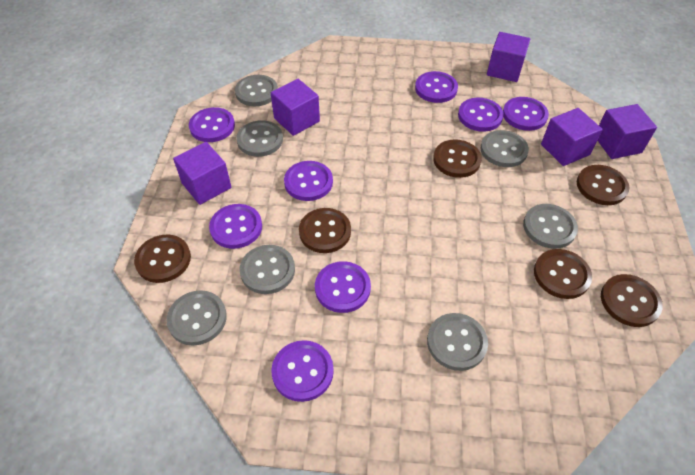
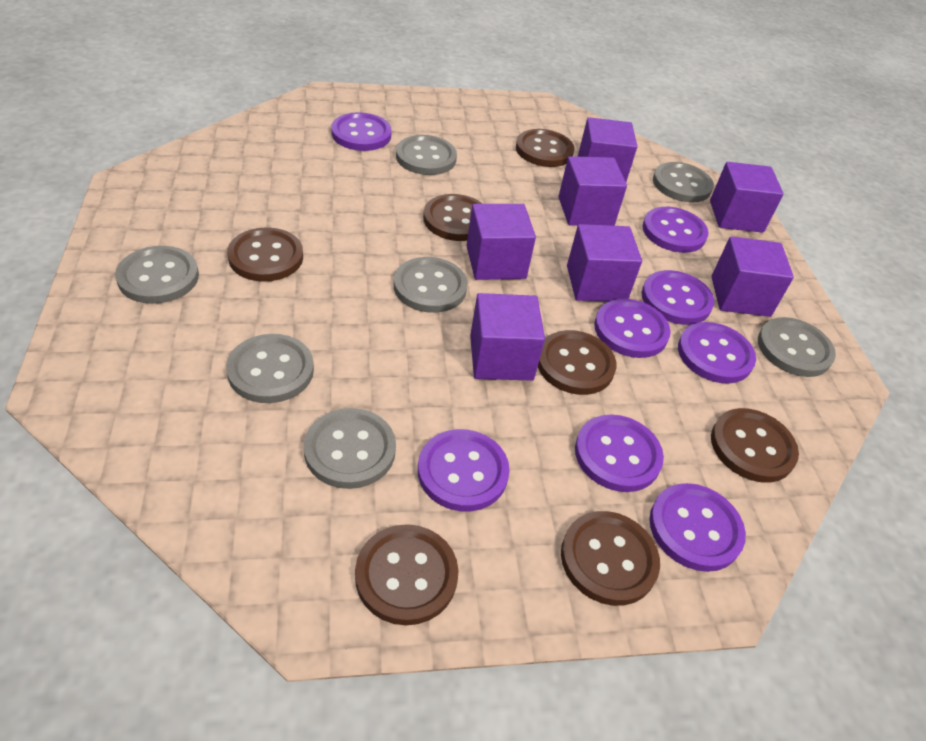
brown button: 6 -> 7
purple cube: 5 -> 7

